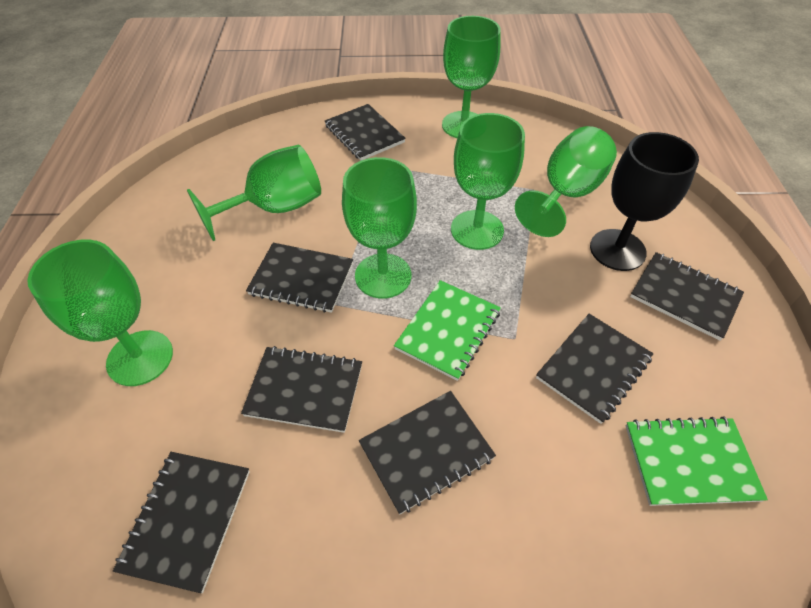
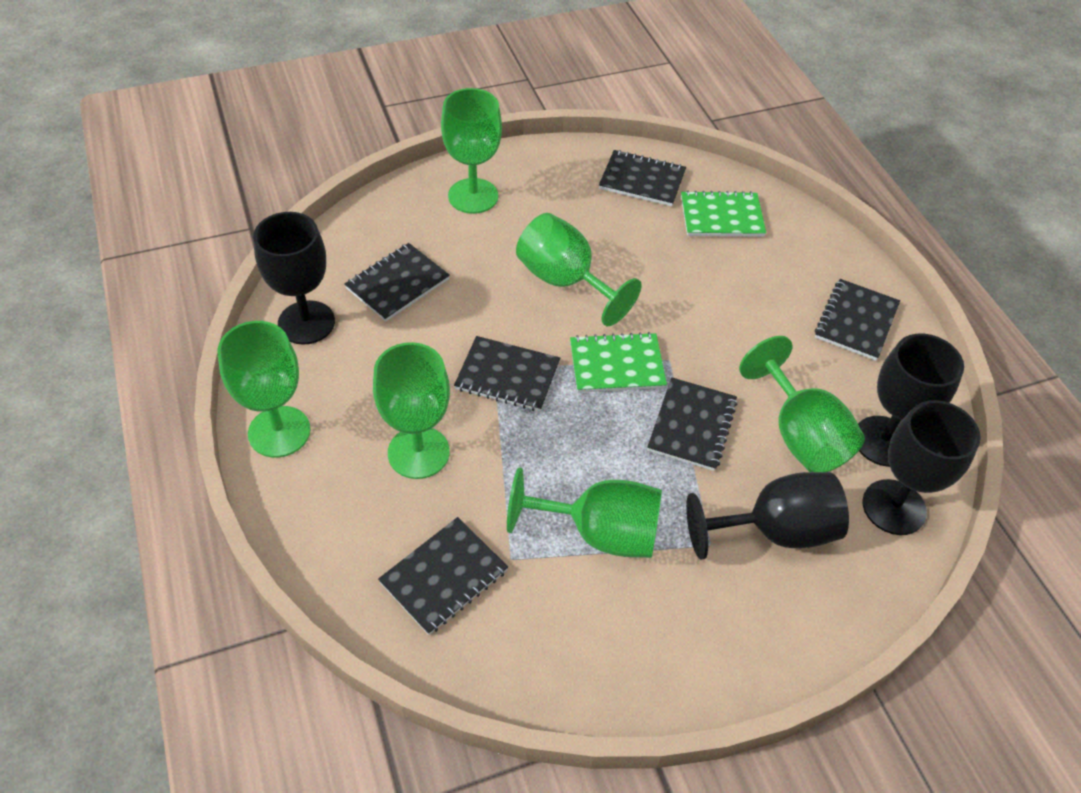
black goblet: 1 -> 4
black notebook: 7 -> 6

